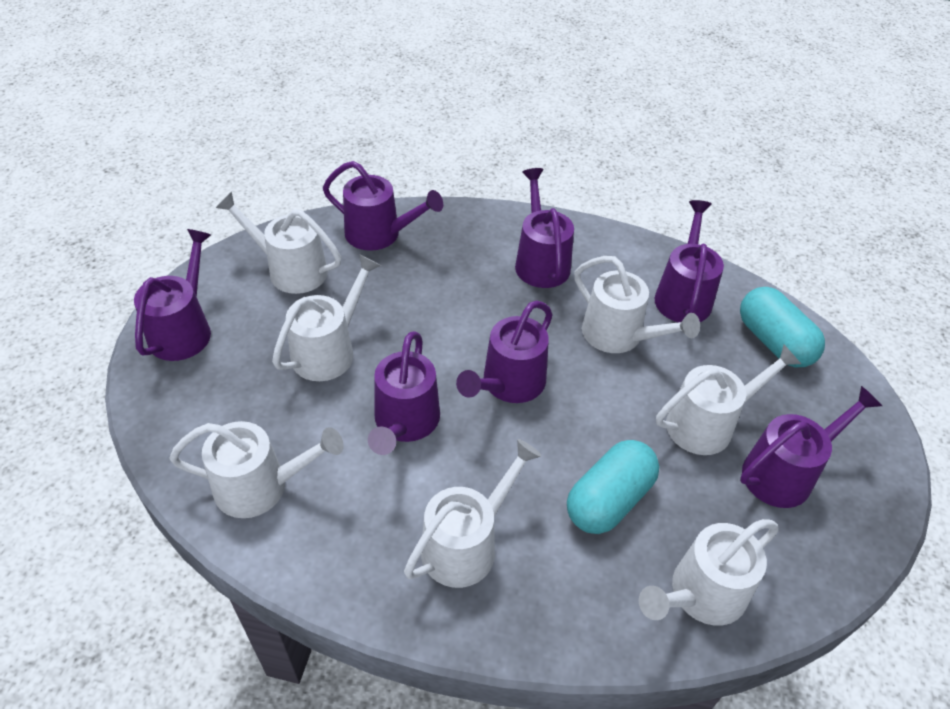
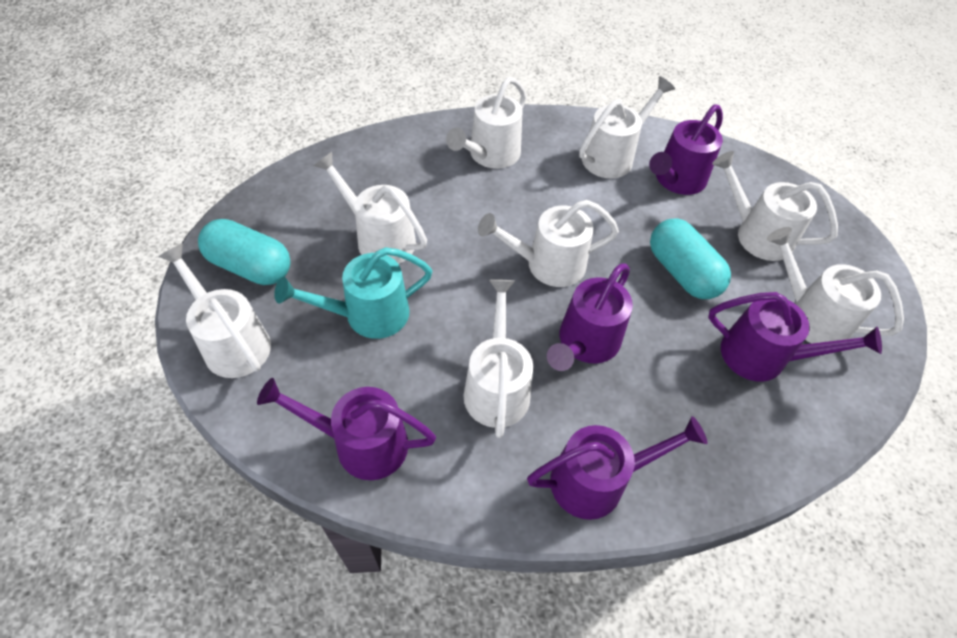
purple watering can: 7 -> 5
turquoise watering can: 0 -> 1
white watering can: 7 -> 8

